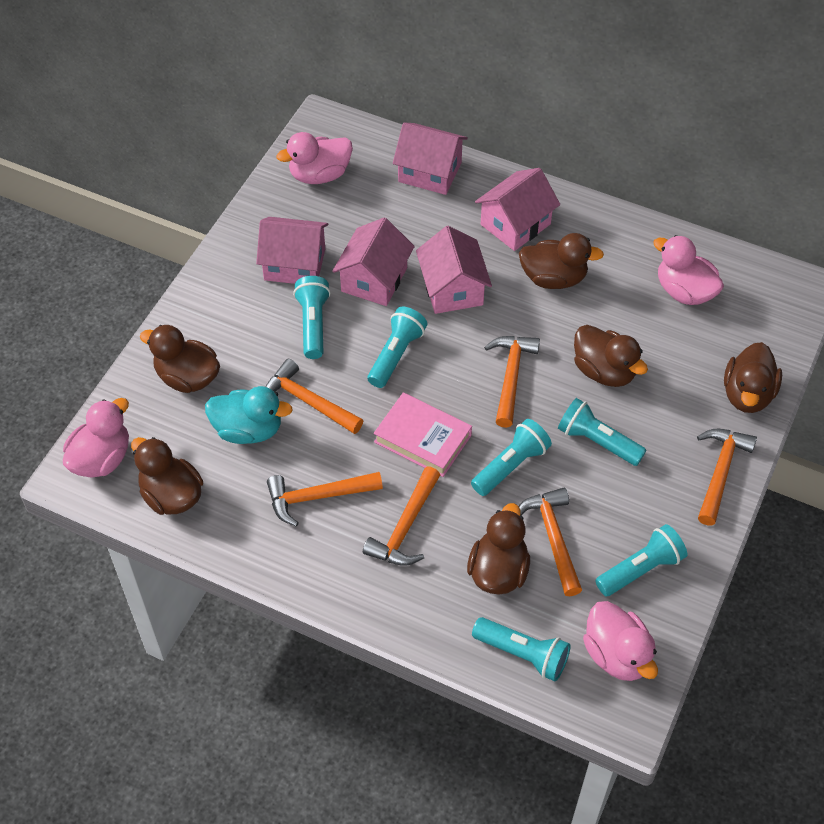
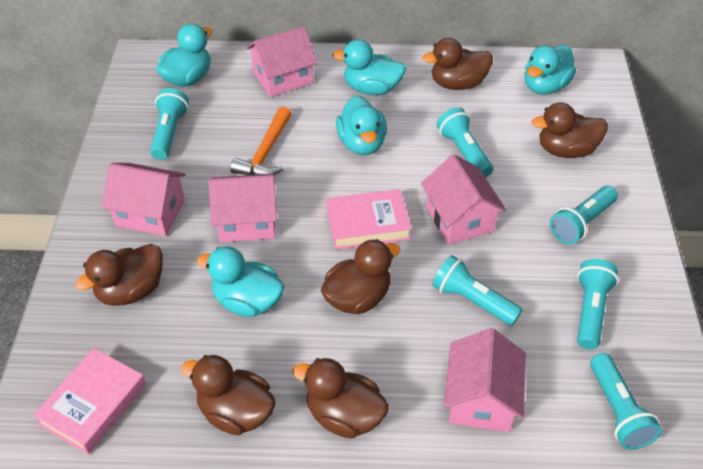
orange hammer: 6 -> 1
pink book: 1 -> 2
pink duck: 4 -> 0
turquoise duck: 1 -> 5

